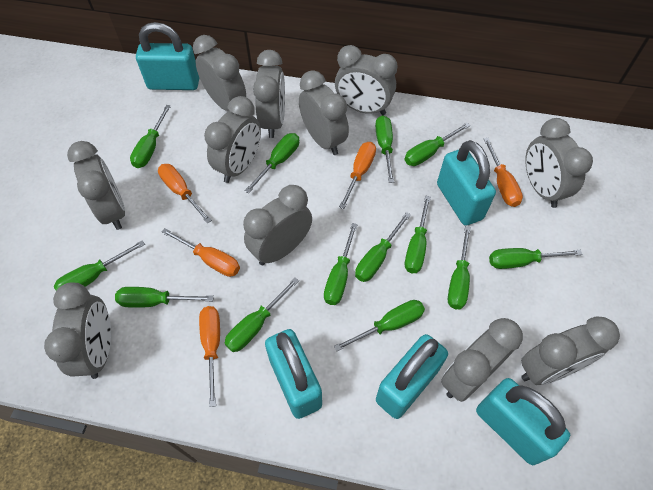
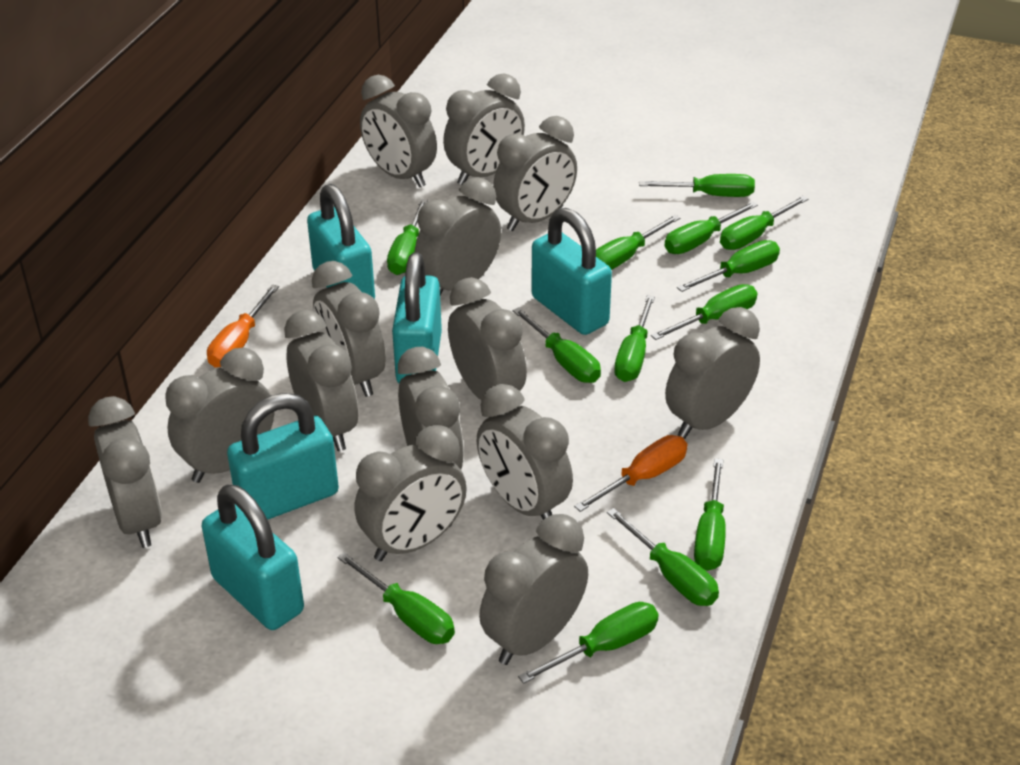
grey clock: 11 -> 14
orange screwdriver: 5 -> 2

